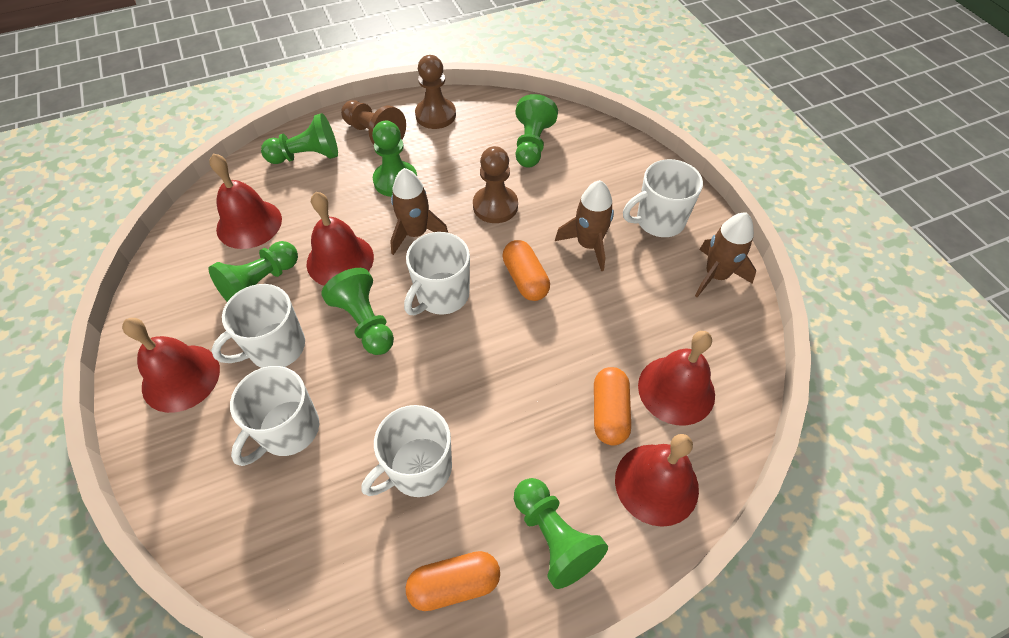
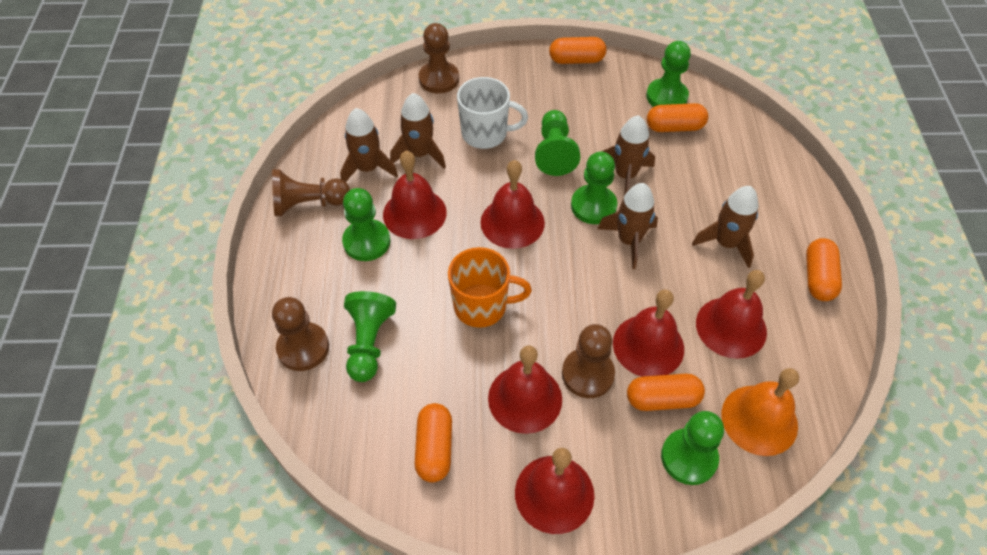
brown pawn: 3 -> 4
brown rocket: 3 -> 5
orange bell: 0 -> 1
orange capsule: 3 -> 5
orange mug: 0 -> 1
red bell: 5 -> 6
white mug: 5 -> 1

